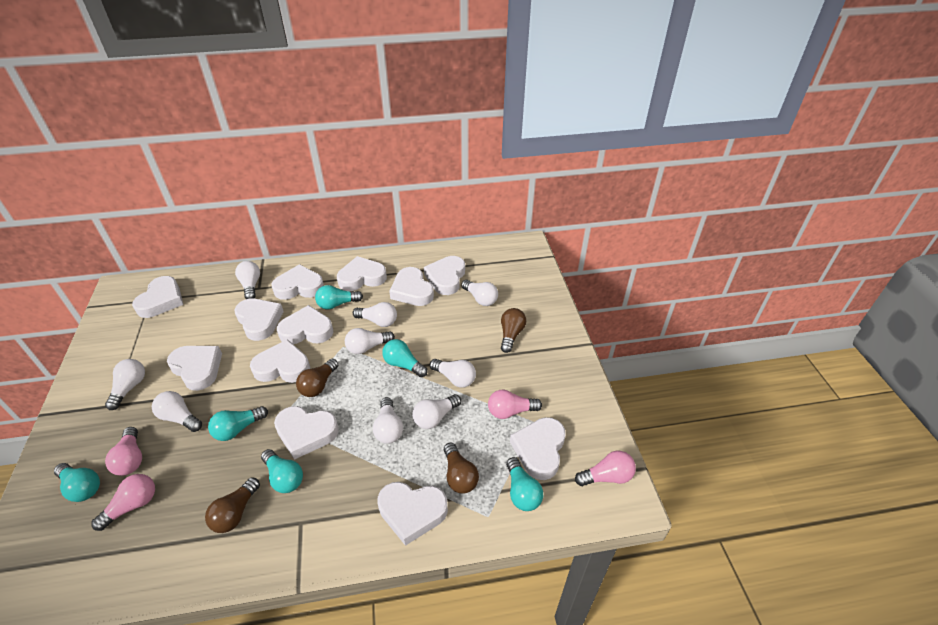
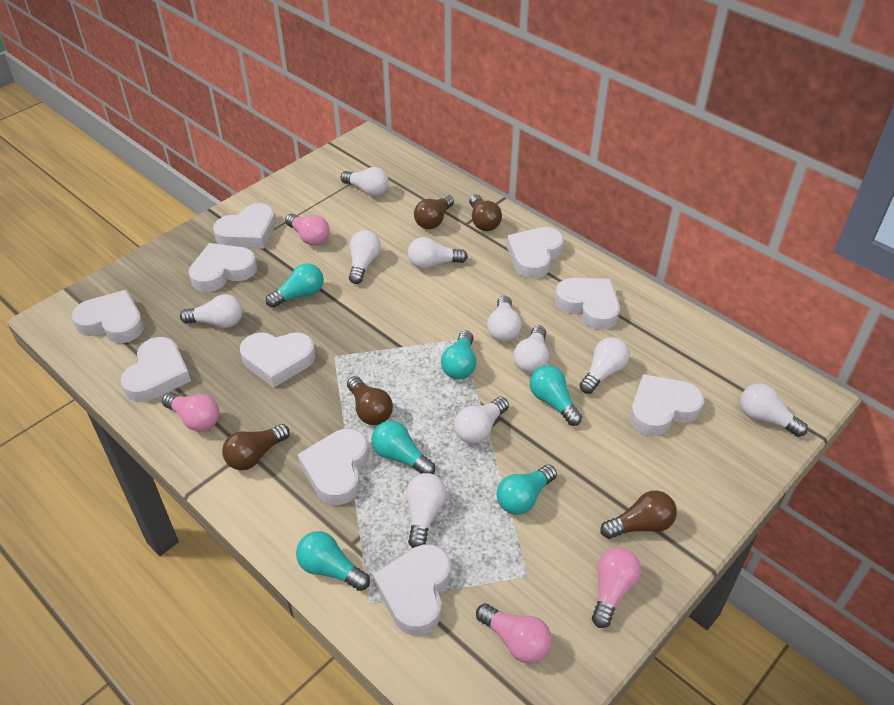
brown light bulb: 4 -> 5
white heart: 12 -> 10
white light bulb: 9 -> 10

